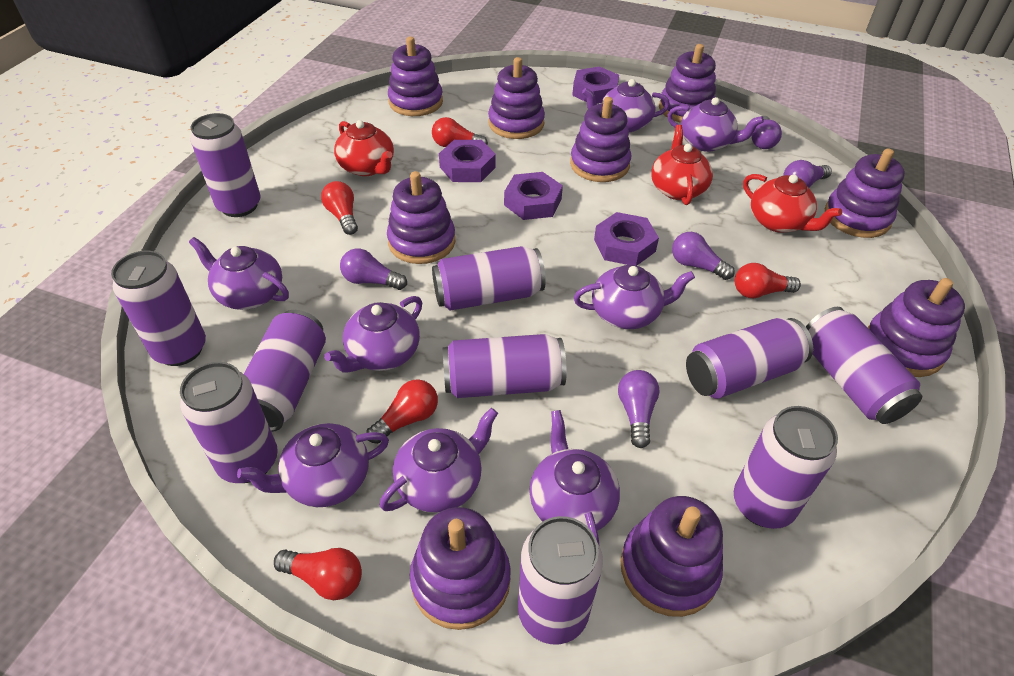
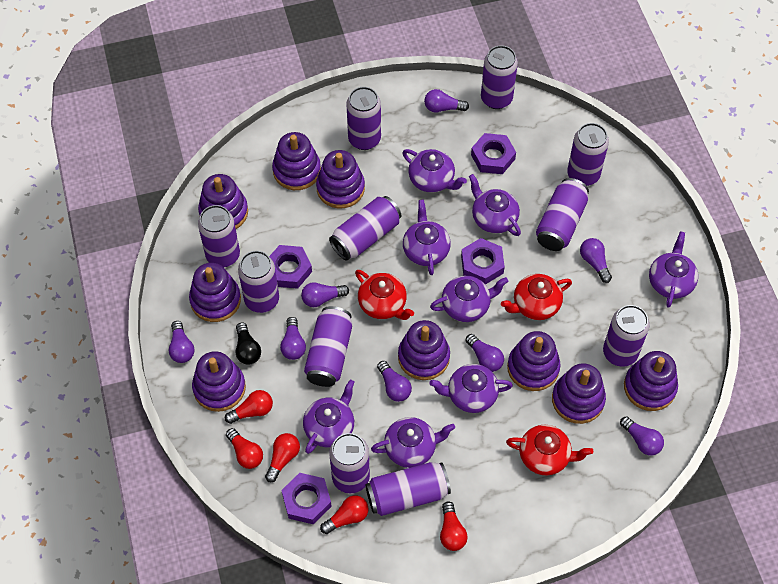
black light bulb: 0 -> 1
purple can: 10 -> 11
purple light bulb: 5 -> 8

